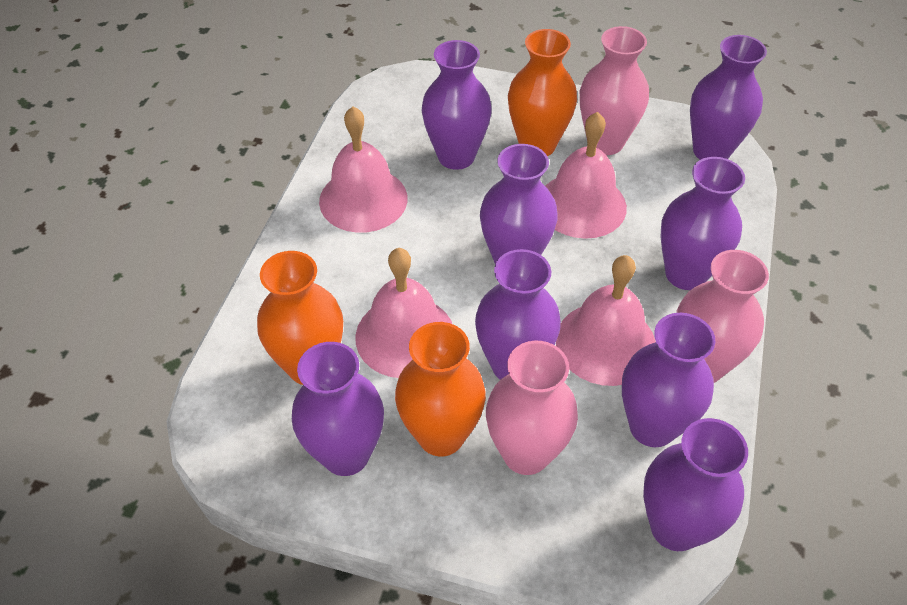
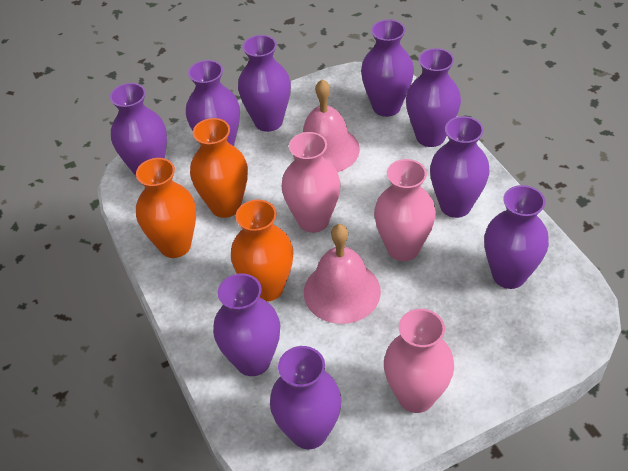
pink bell: 4 -> 2
purple vase: 8 -> 9

